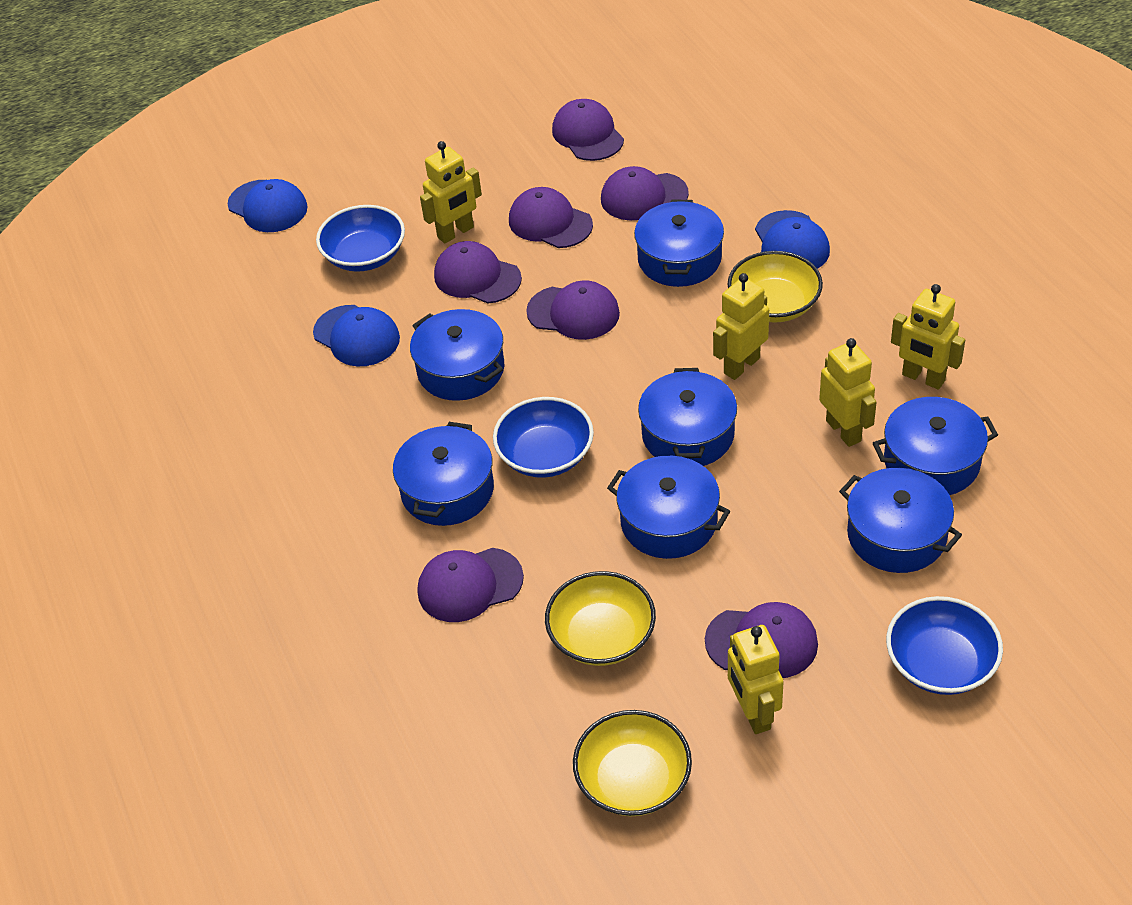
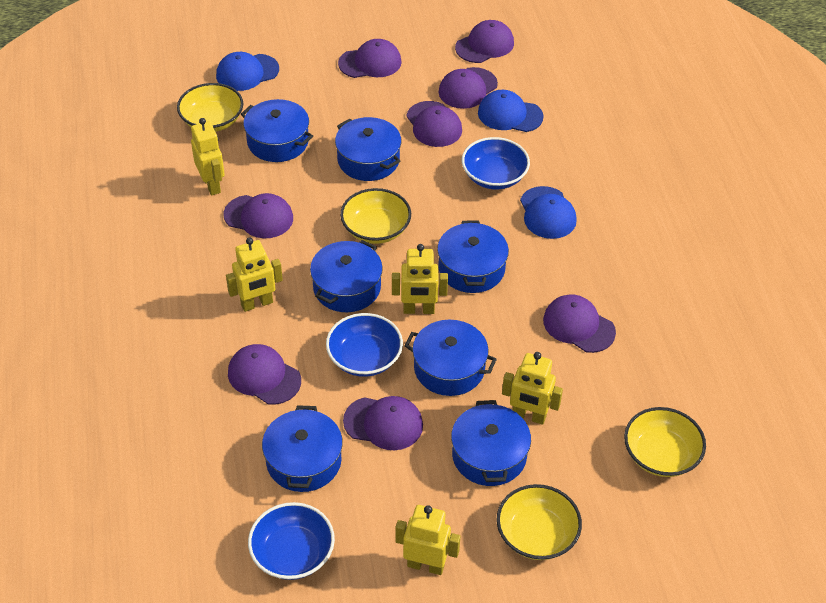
purple cap: 7 -> 8
yellow bowl: 3 -> 4

